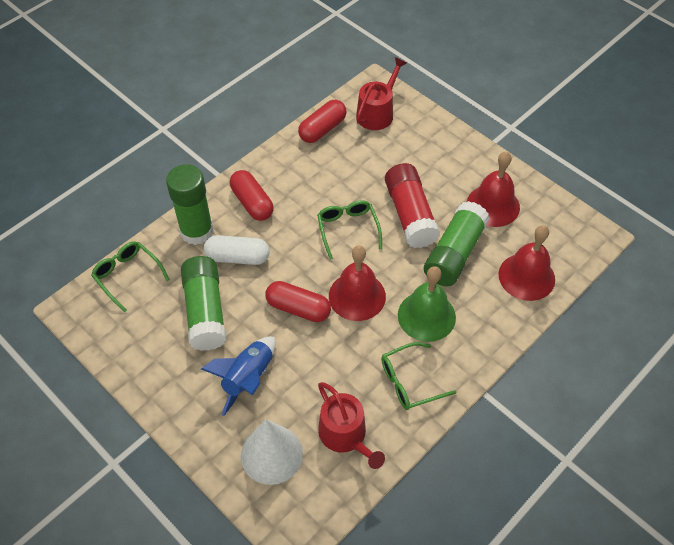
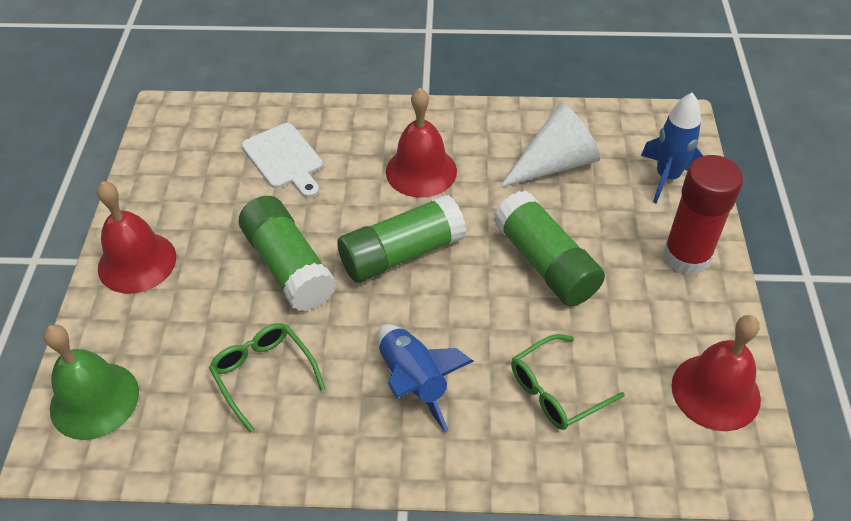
blue rocket: 1 -> 2
green glasses: 3 -> 2
red capsule: 3 -> 0
red watering can: 2 -> 0
white capsule: 1 -> 0
white cutting board: 0 -> 1

